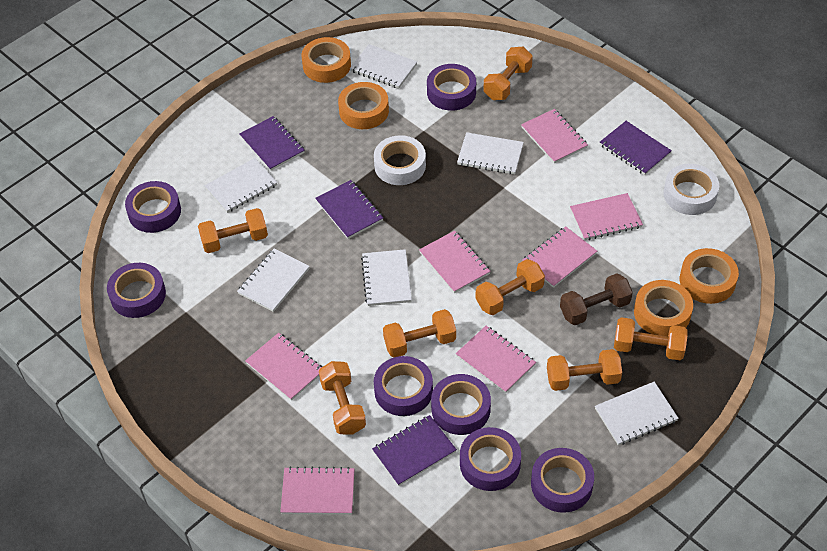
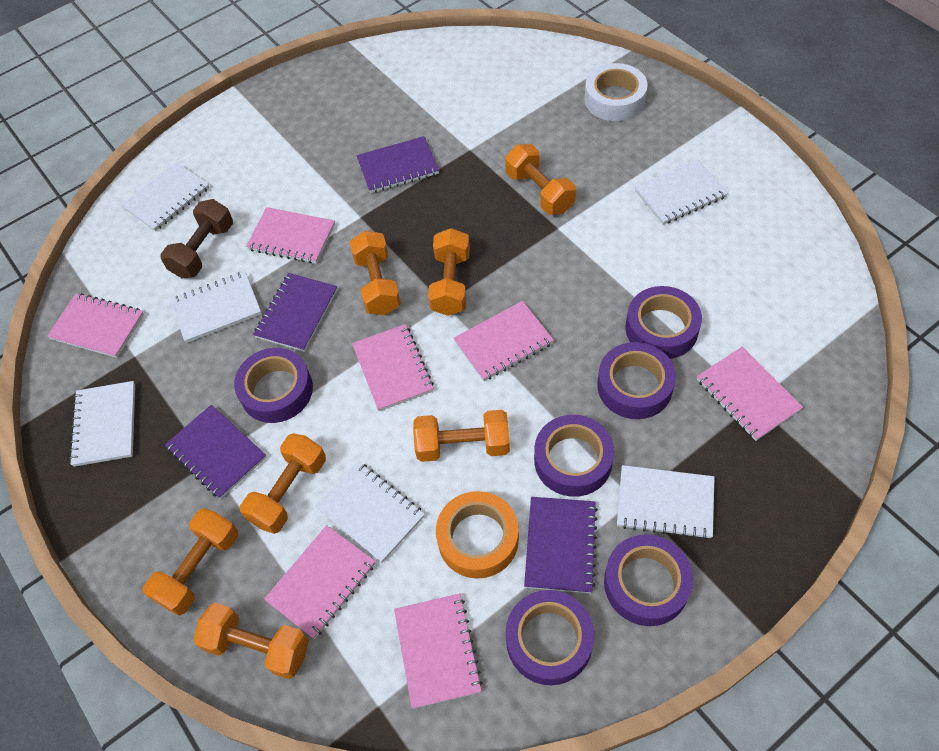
orange tape: 4 -> 1
purple tape: 7 -> 6
white tape: 2 -> 1

